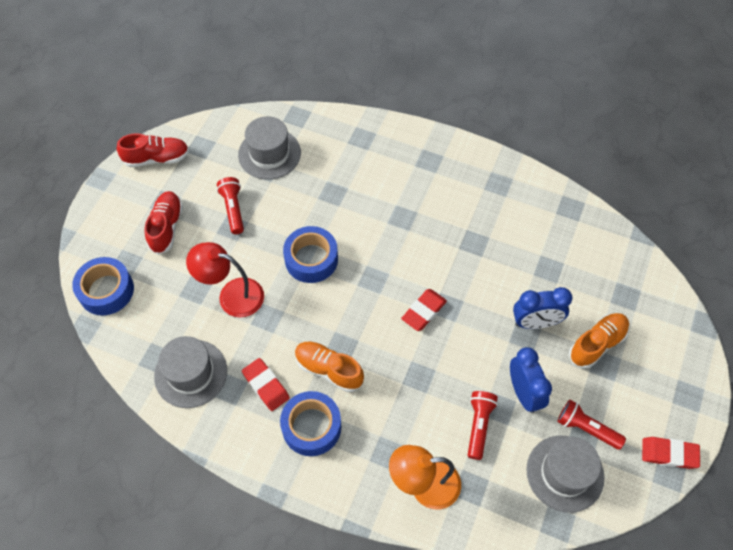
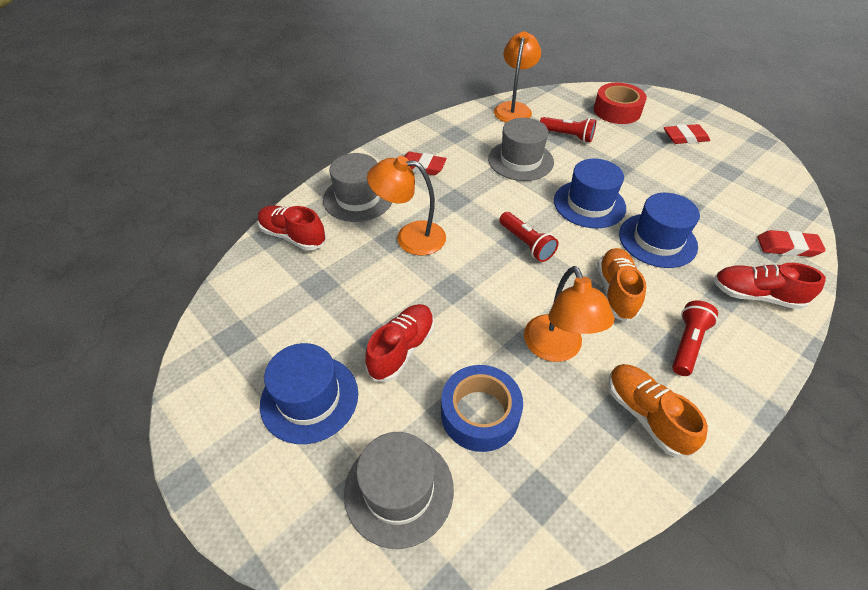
blue clock: 2 -> 0
blue hat: 0 -> 3
blue tape: 3 -> 1
orange lamp: 1 -> 3
red lamp: 1 -> 0
red shoe: 2 -> 3
red tape: 0 -> 1

